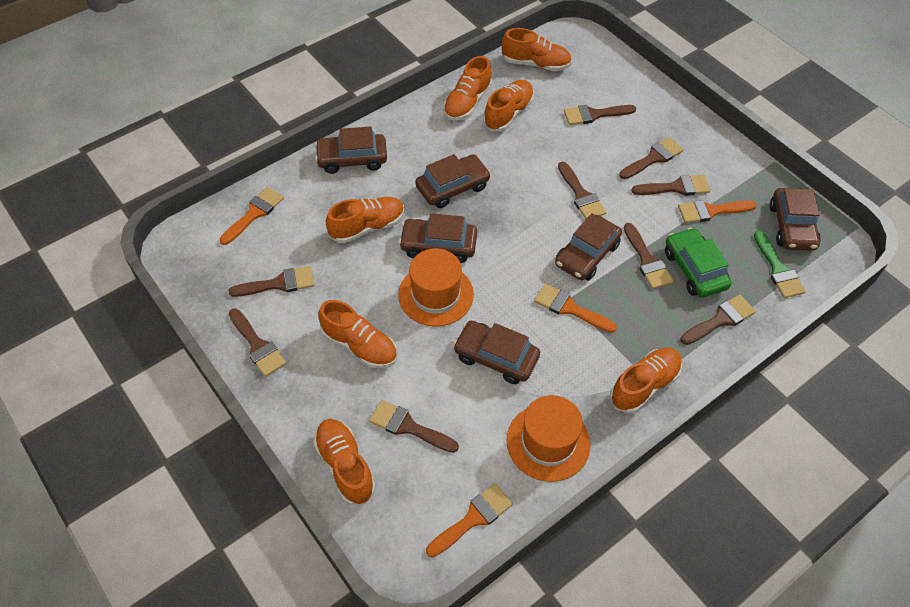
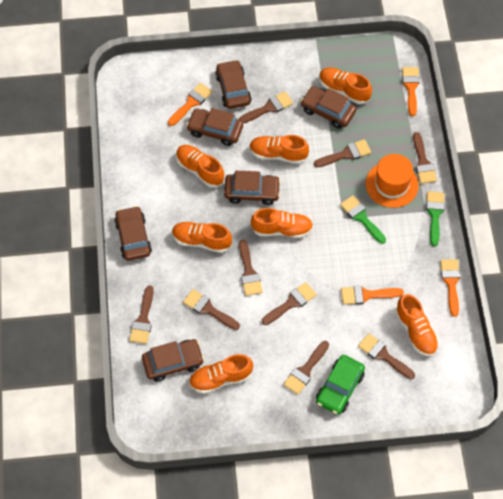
green brush: 1 -> 2
orange hat: 2 -> 1

